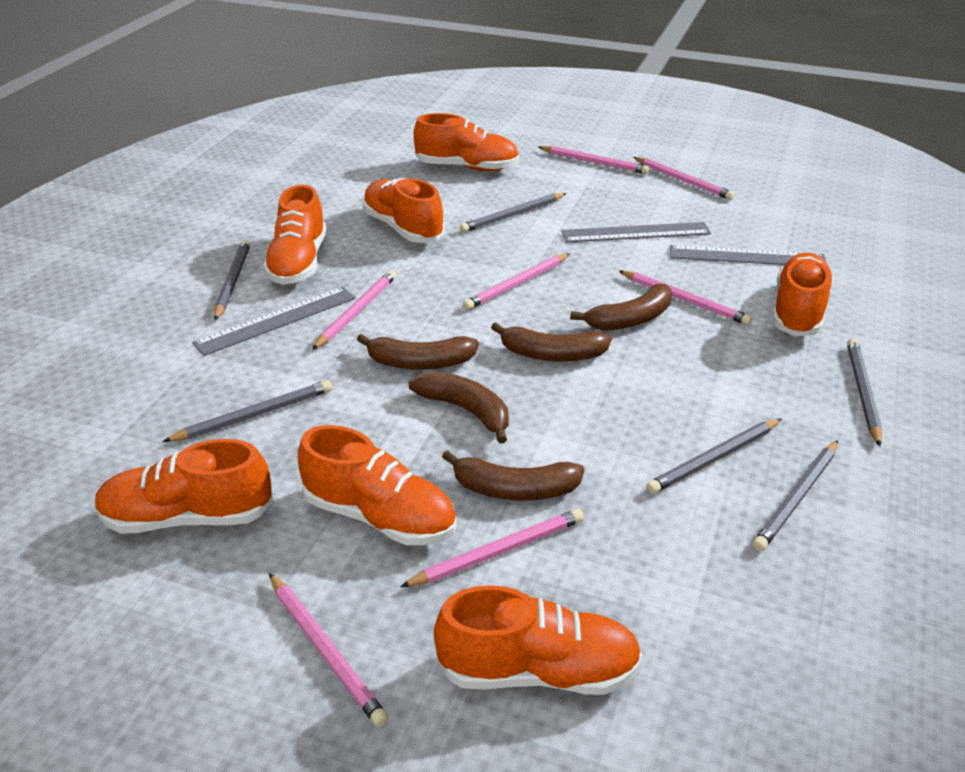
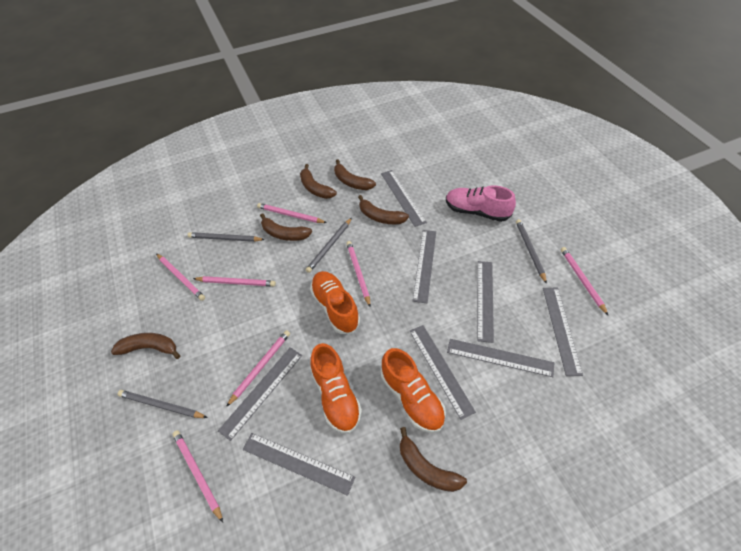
brown banana: 5 -> 6
grey pencil: 6 -> 4
grey ruler: 3 -> 8
orange shoe: 7 -> 3
pink shoe: 0 -> 1

